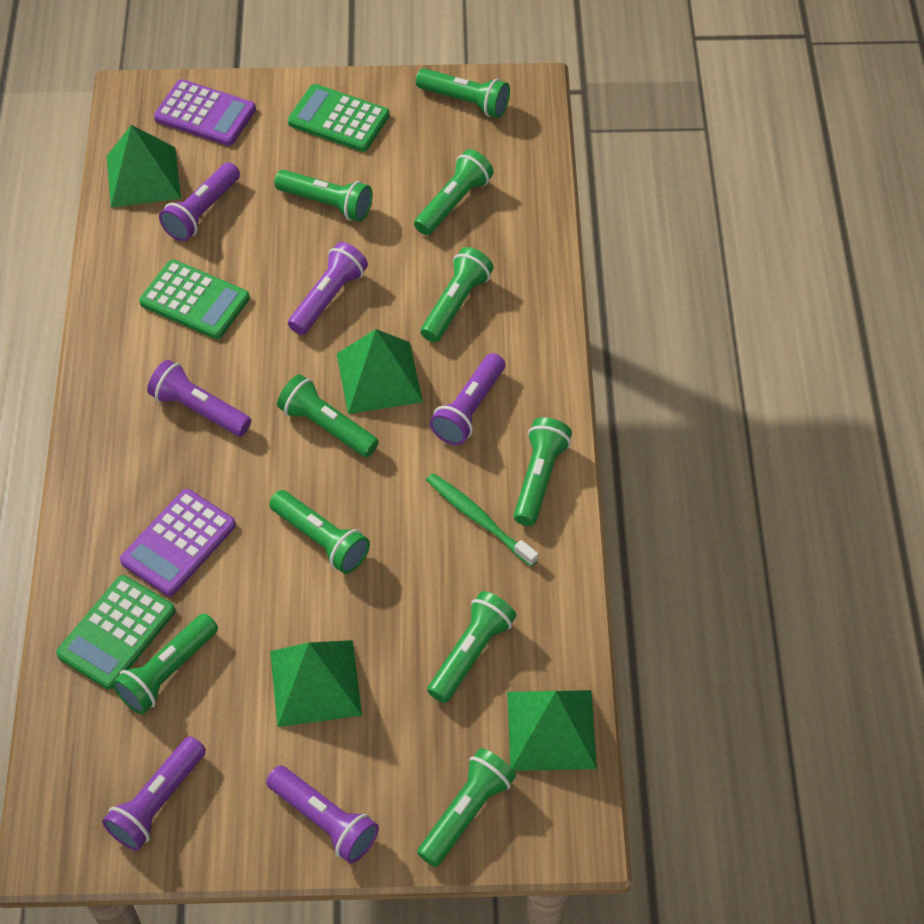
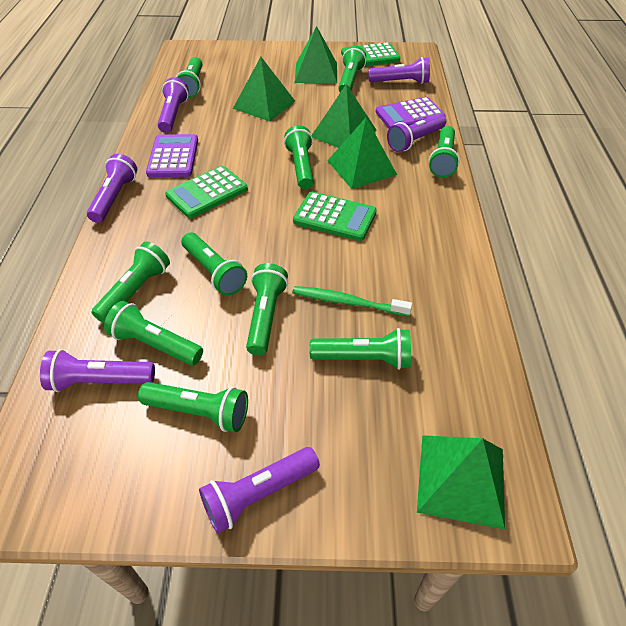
green pyramid: 4 -> 5

